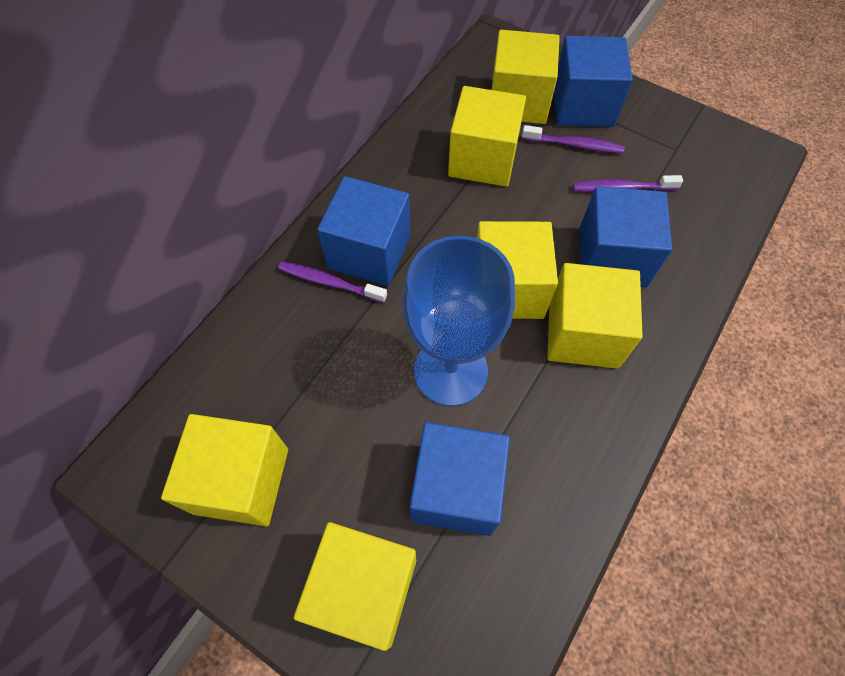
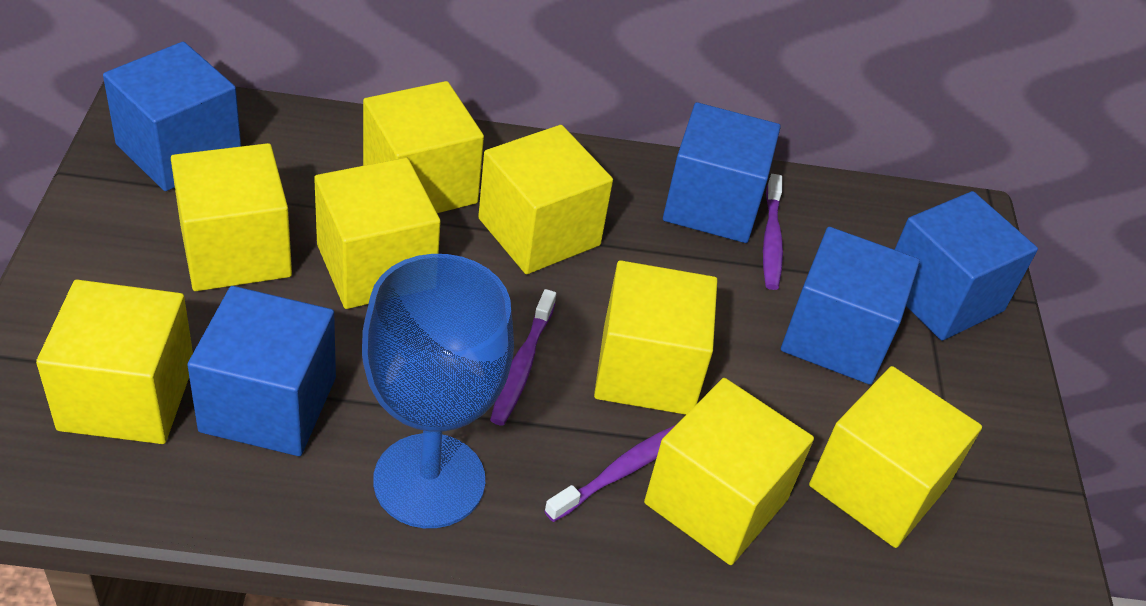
blue cube: 4 -> 5
yellow cube: 6 -> 8

